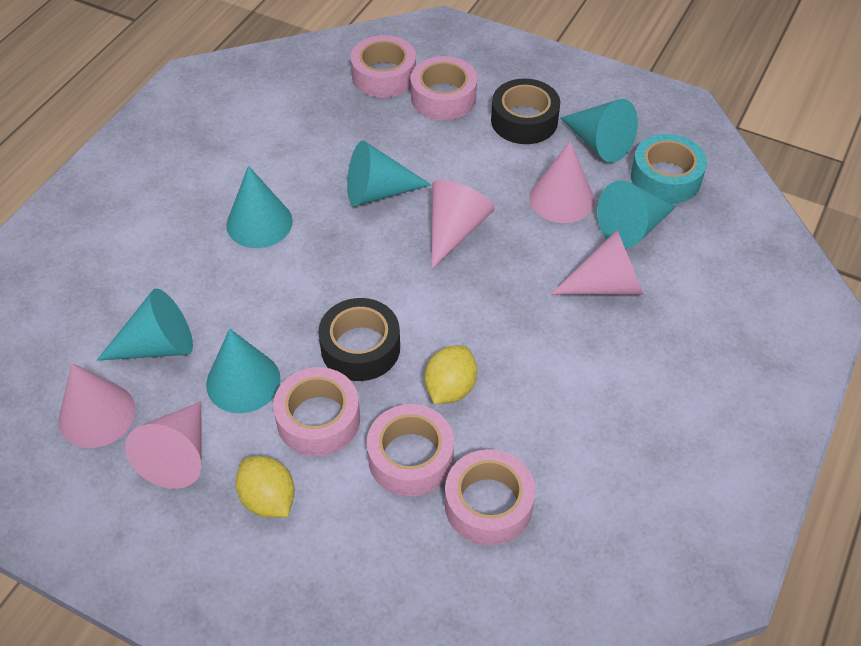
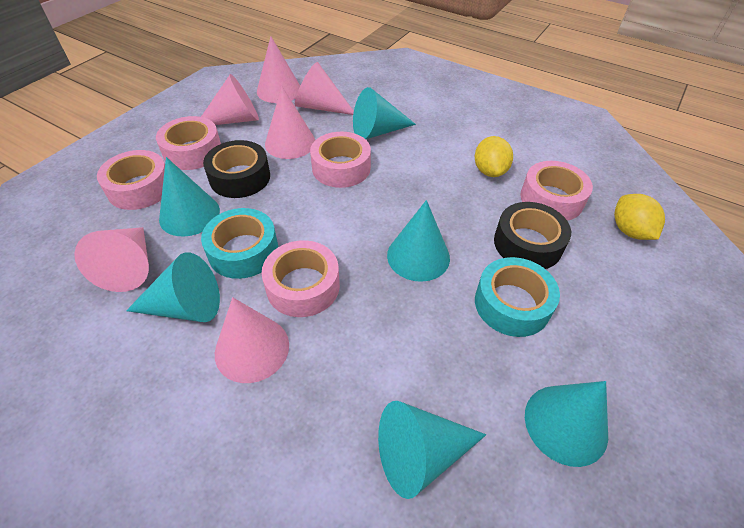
pink cone: 5 -> 6
turquoise tape: 1 -> 2

